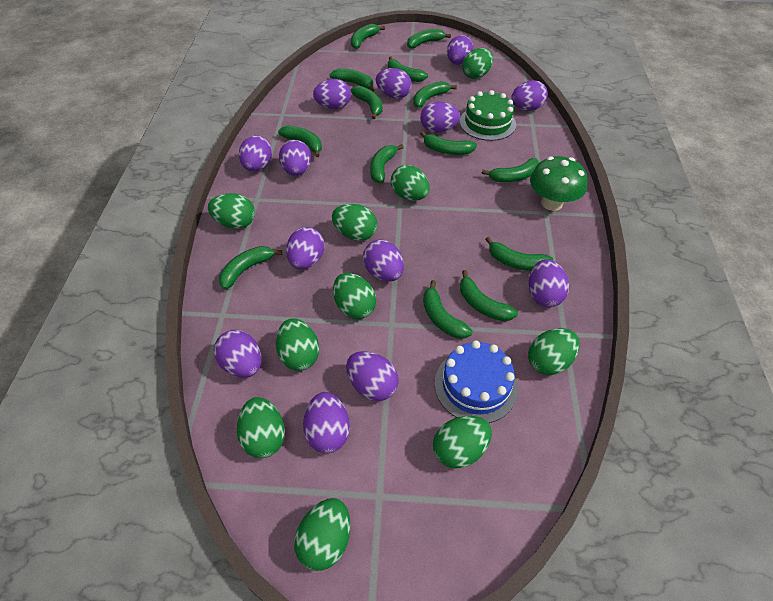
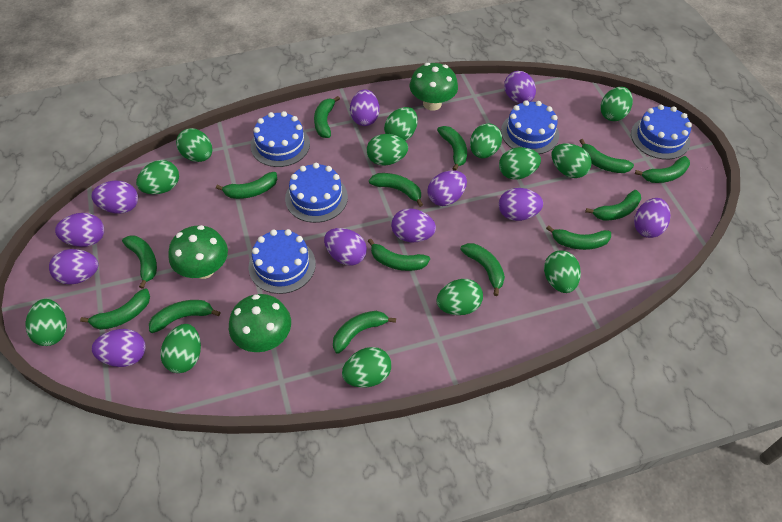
blue cake: 1 -> 5
green cake: 1 -> 0
green egg: 10 -> 13
green mushroom: 1 -> 3
purple egg: 13 -> 11

